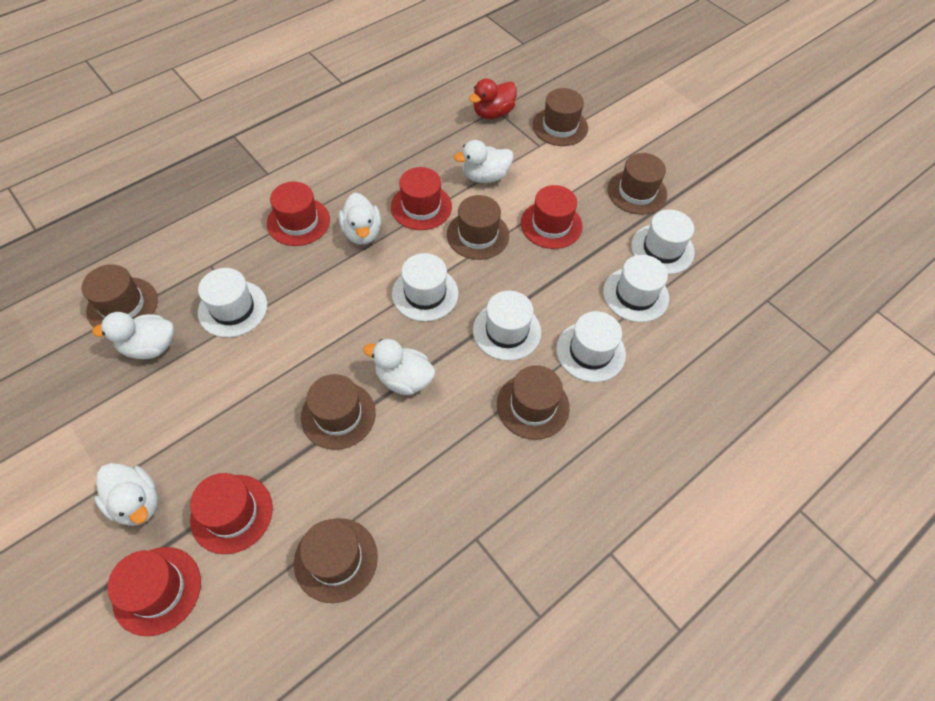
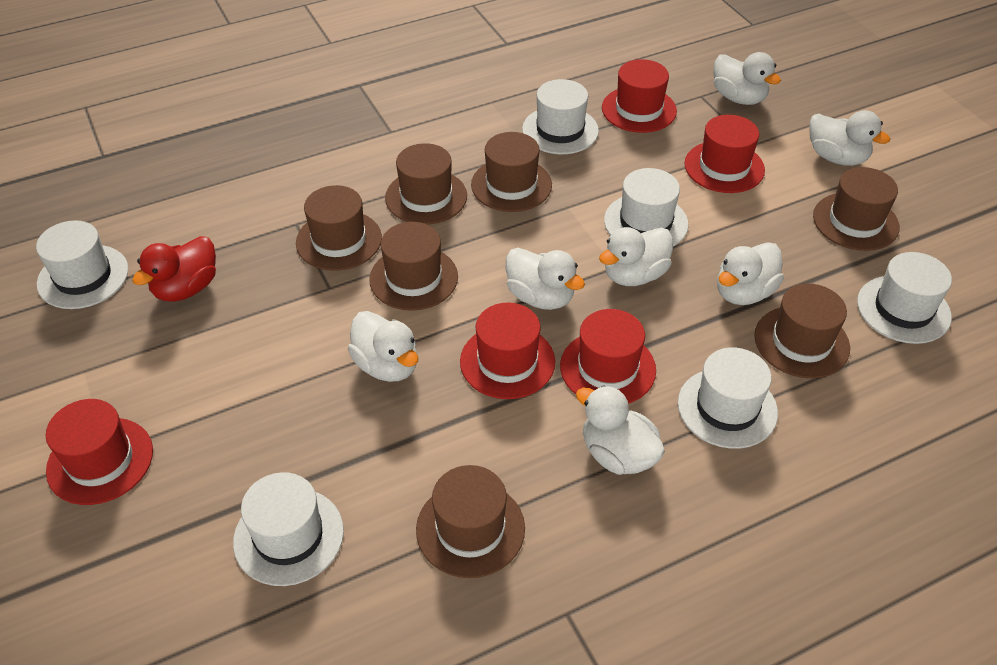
white duck: 5 -> 7

